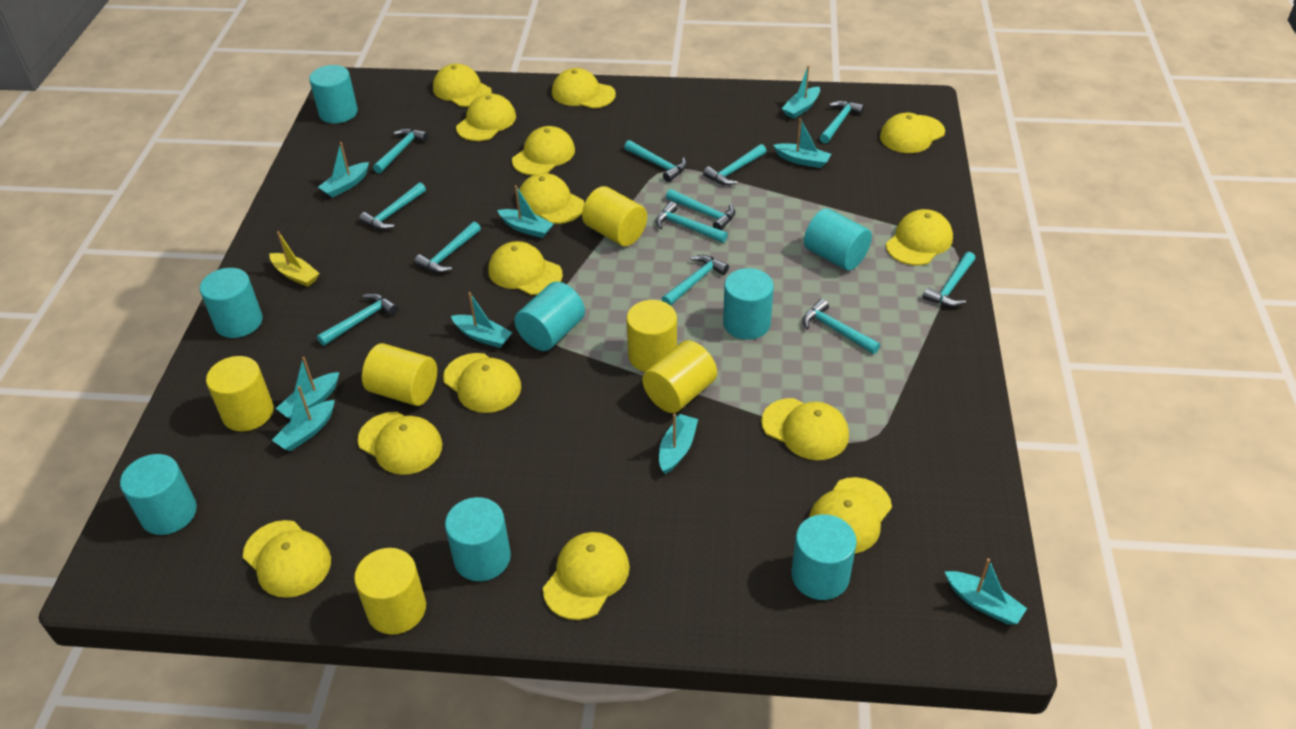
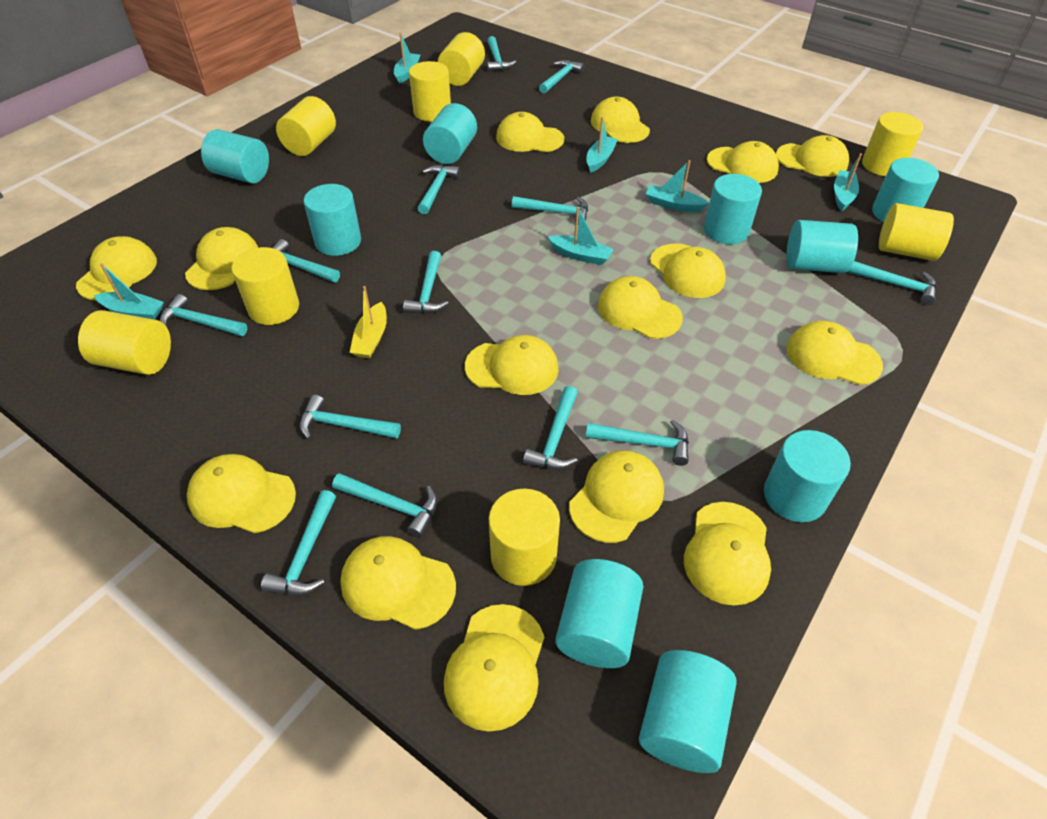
turquoise boat: 9 -> 6
turquoise cylinder: 8 -> 9
turquoise hammer: 12 -> 13
yellow cap: 14 -> 15
yellow cylinder: 6 -> 8

